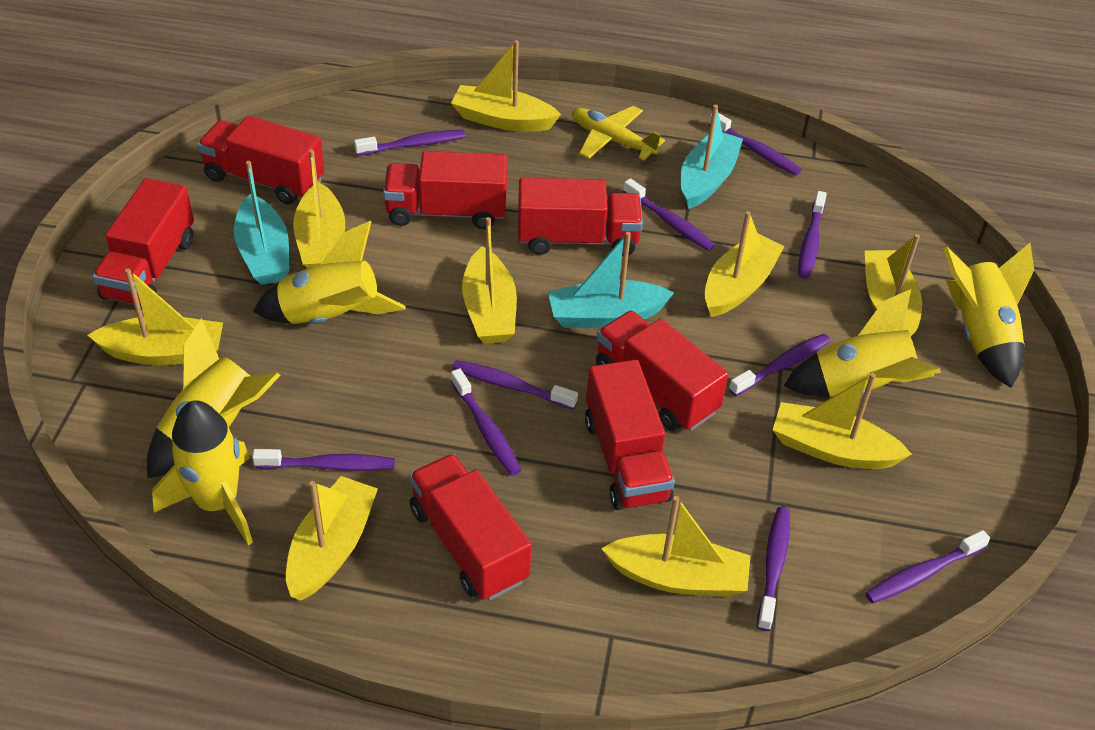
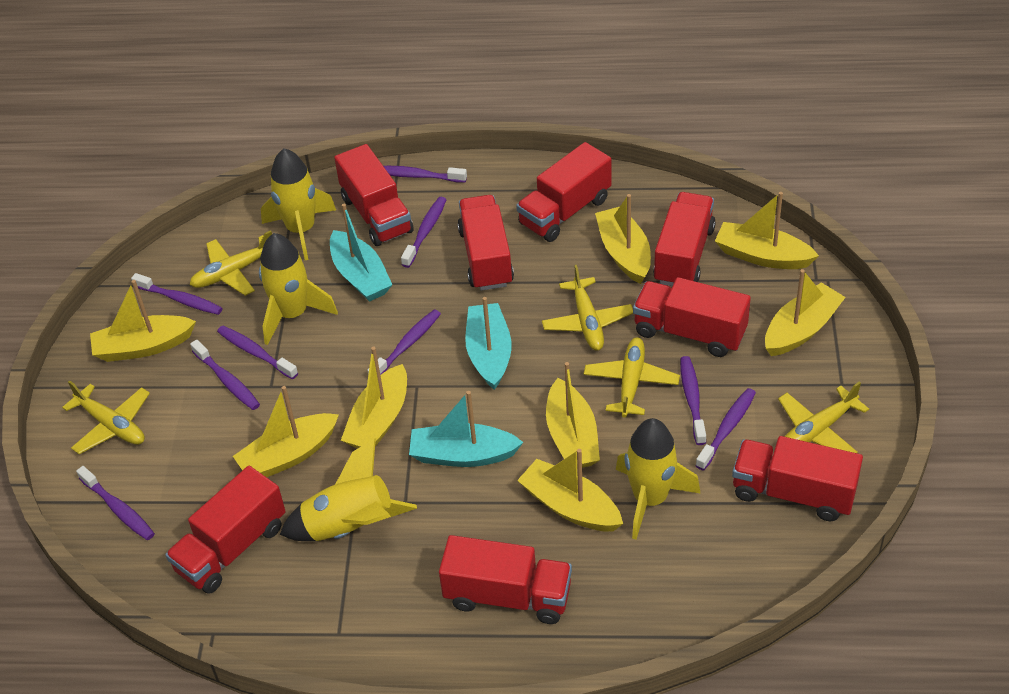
purple toothbrush: 10 -> 9
red truck: 7 -> 8
yellow boat: 9 -> 8
yellow plane: 1 -> 5
yellow rocket: 5 -> 4

